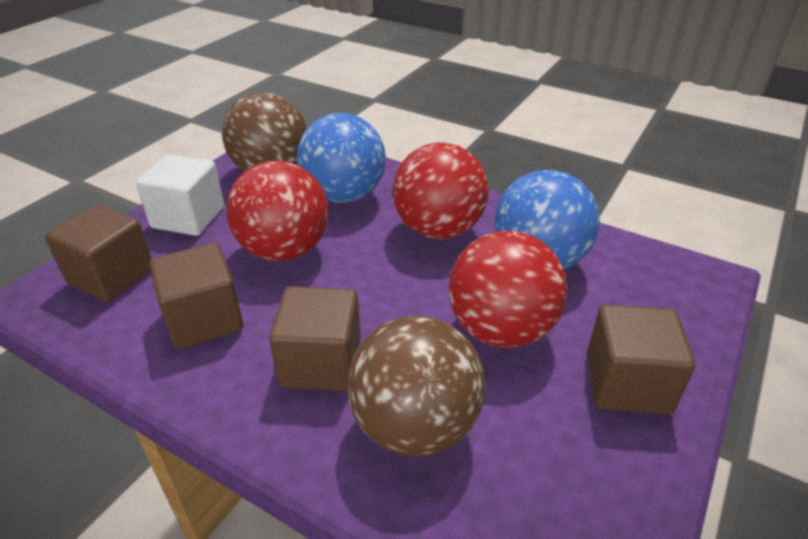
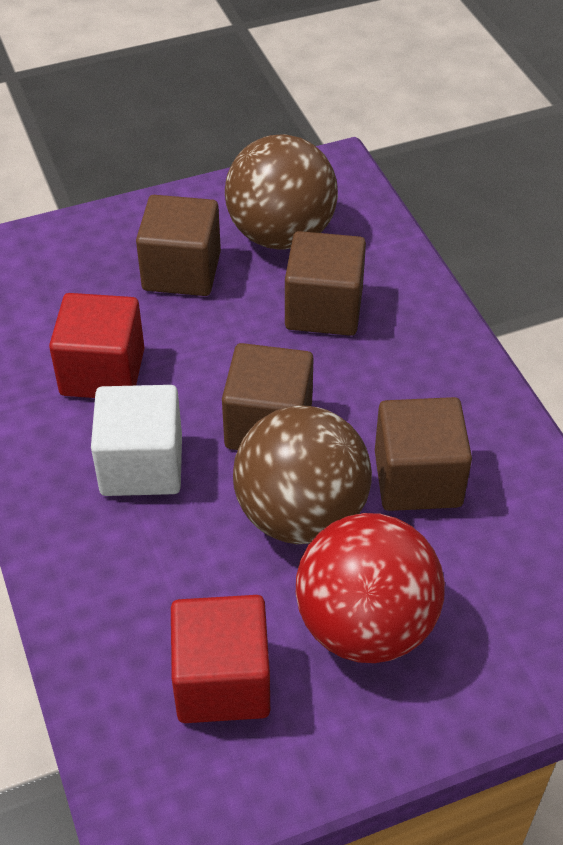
blue ball: 2 -> 0
red ball: 3 -> 1
red cube: 0 -> 2

